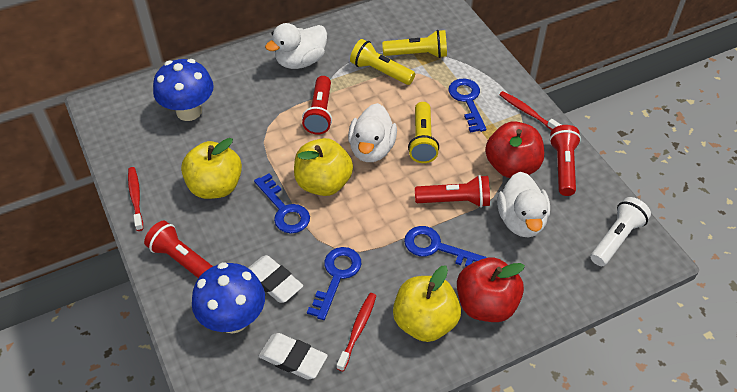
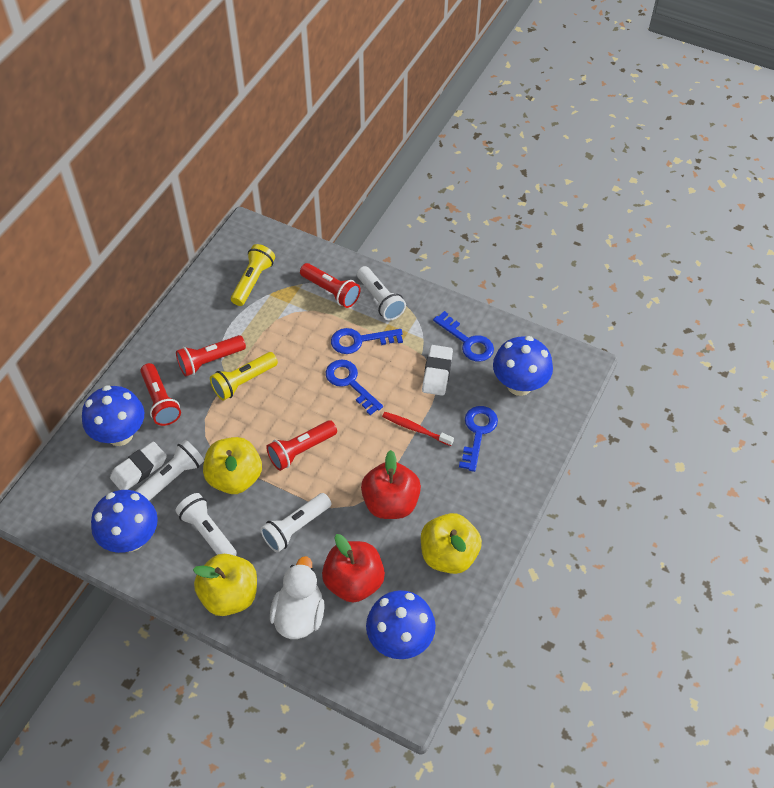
blue mushroom: 2 -> 4
red toothbrush: 3 -> 1
white duck: 3 -> 1
white flashlight: 1 -> 4
yellow flashlight: 3 -> 2

